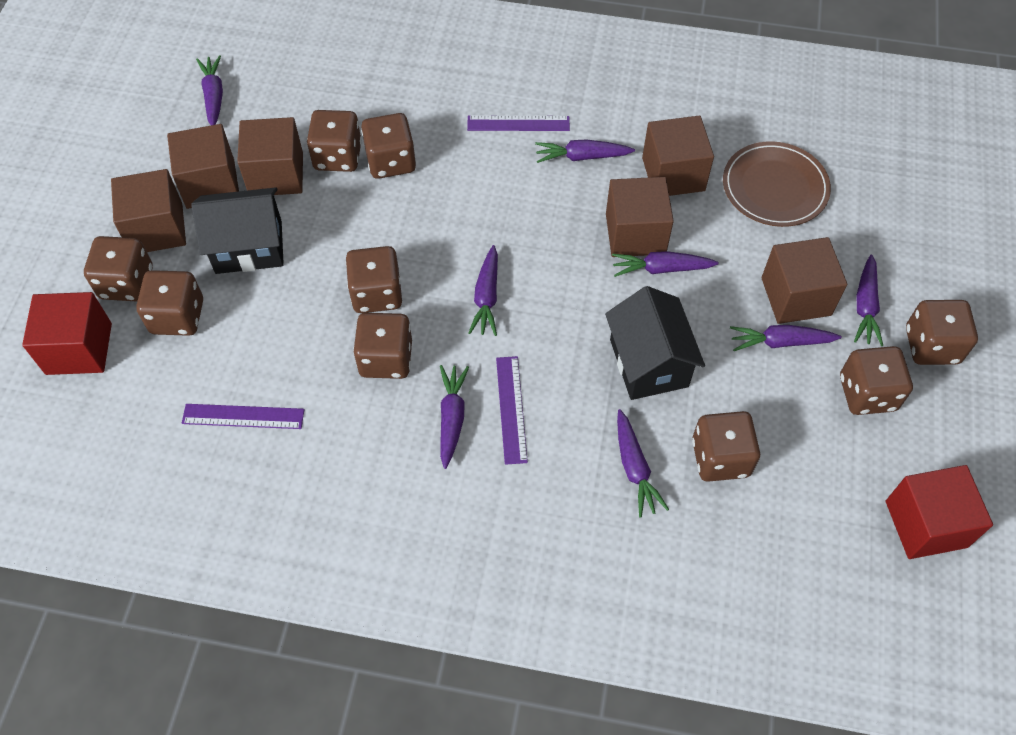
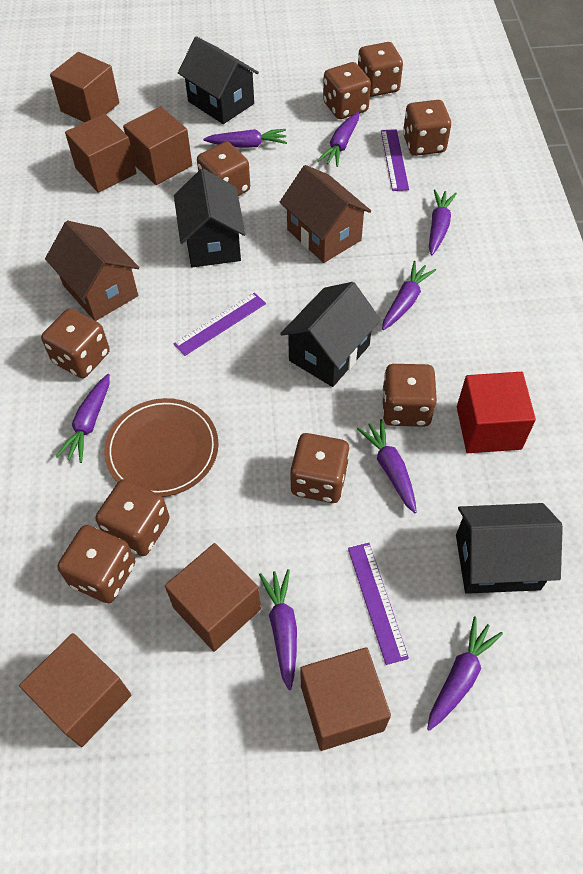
black house: 2 -> 4
brown house: 0 -> 2
red cube: 2 -> 1

